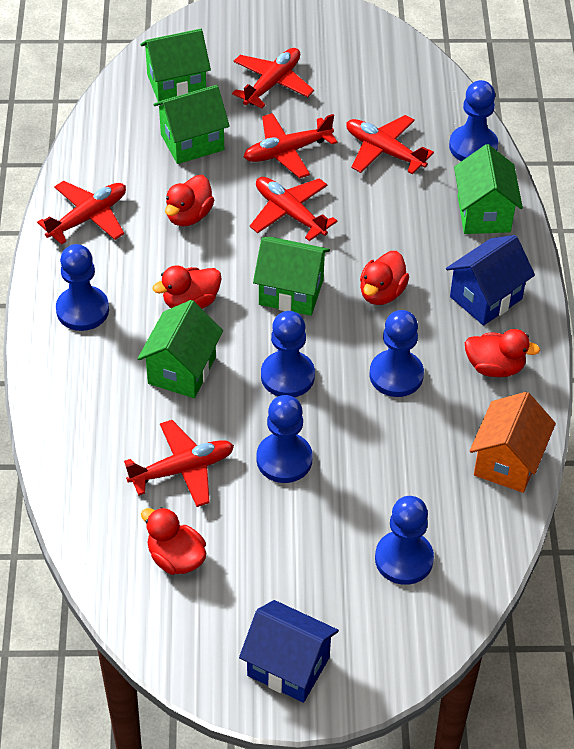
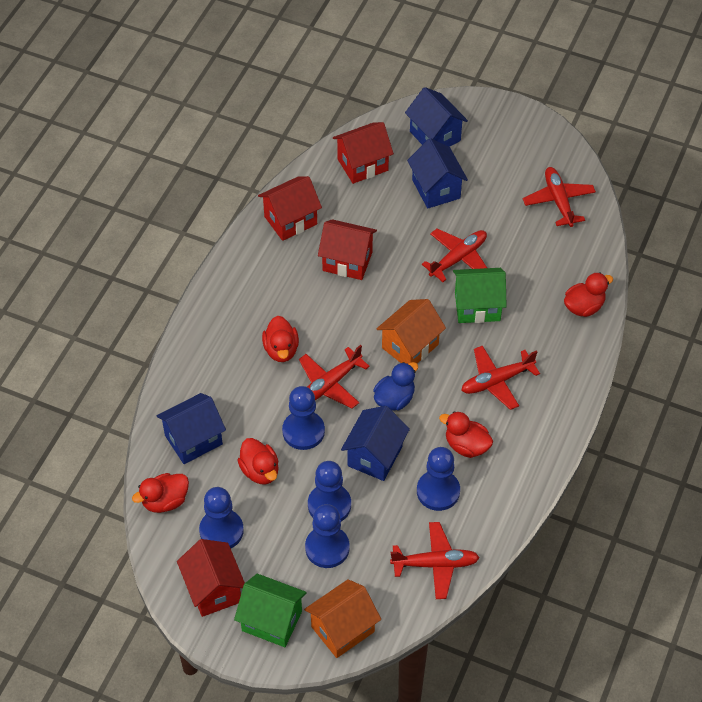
blue duck: 0 -> 1
blue house: 2 -> 4
blue pawn: 6 -> 5
green house: 5 -> 2
orange house: 1 -> 2
red house: 0 -> 4
red plane: 6 -> 5

